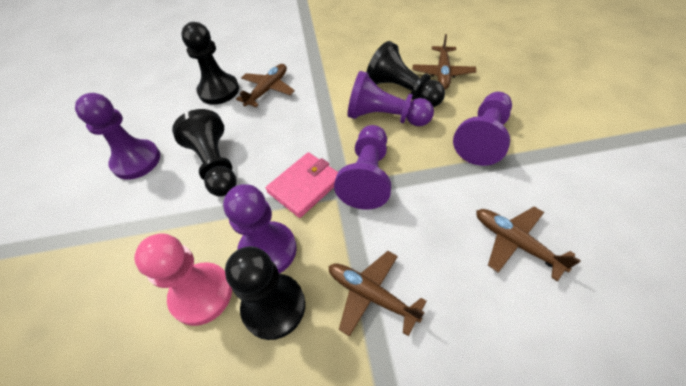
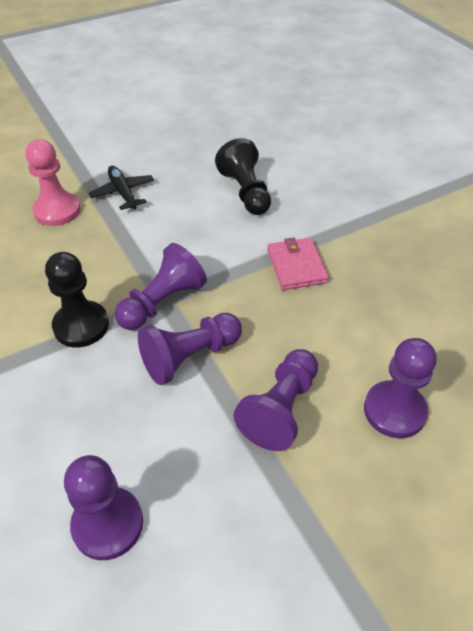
black pawn: 4 -> 2
black plane: 0 -> 1
brown plane: 4 -> 0

